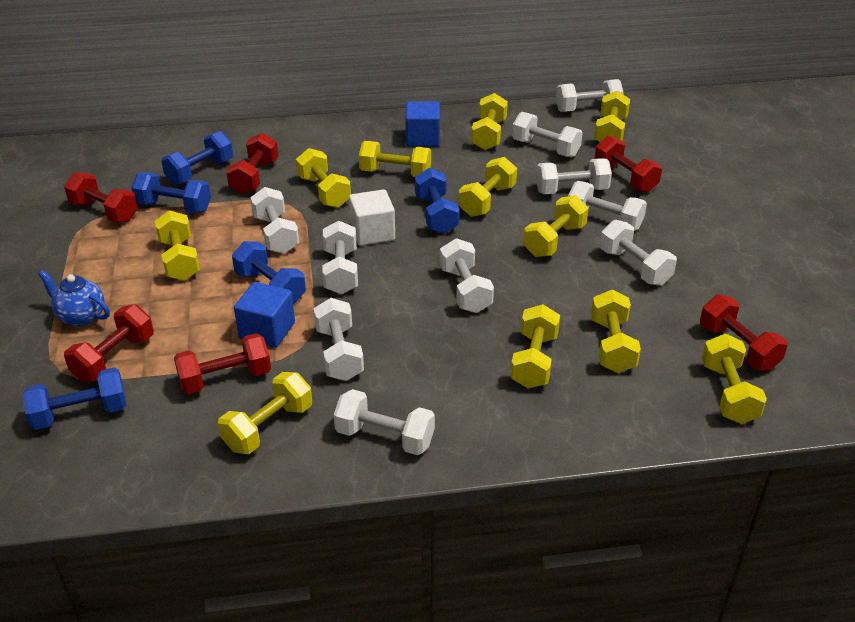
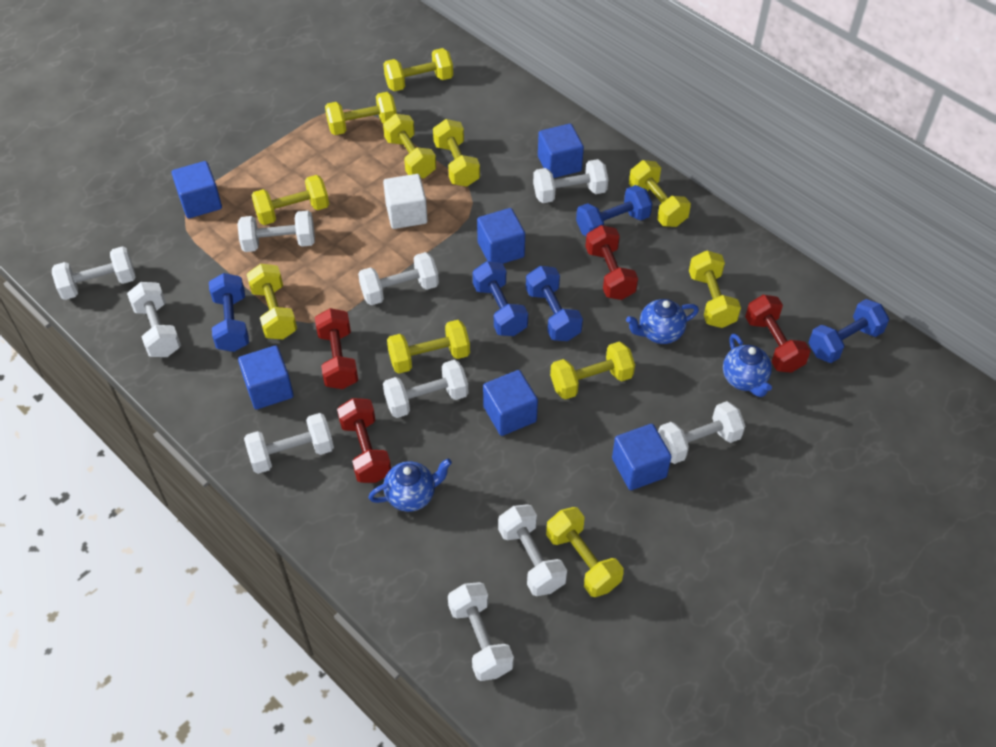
blue cube: 2 -> 6
blue teapot: 1 -> 3
red dumbbell: 6 -> 4

